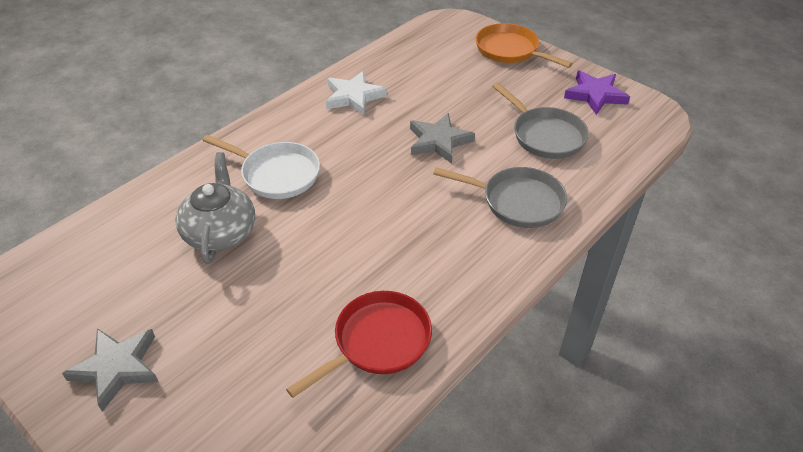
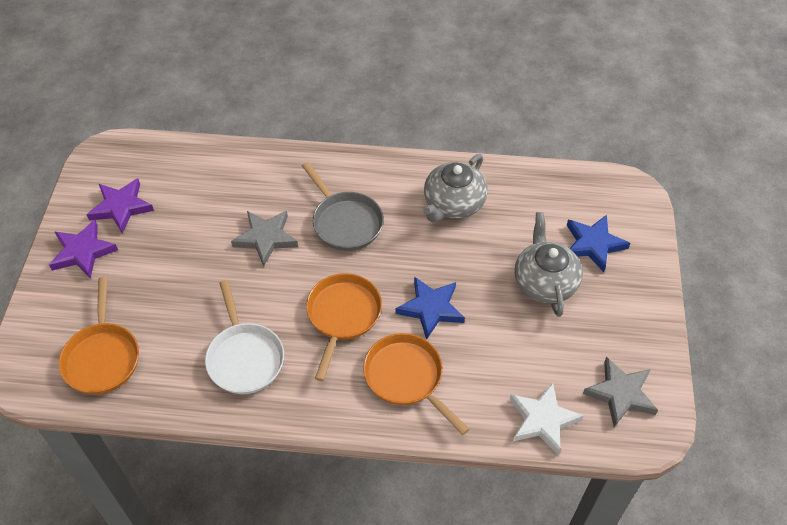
blue star: 0 -> 2
grey pan: 2 -> 1
grey teapot: 1 -> 2
orange pan: 1 -> 3
purple star: 1 -> 2
red pan: 1 -> 0

